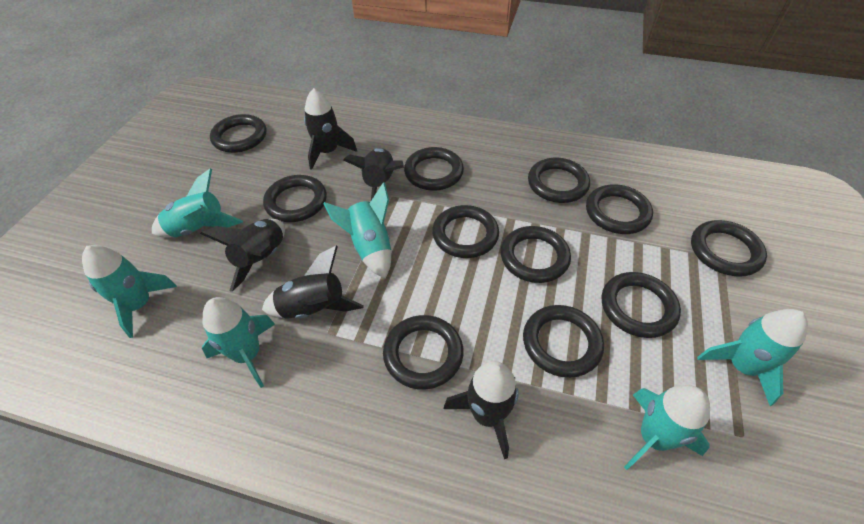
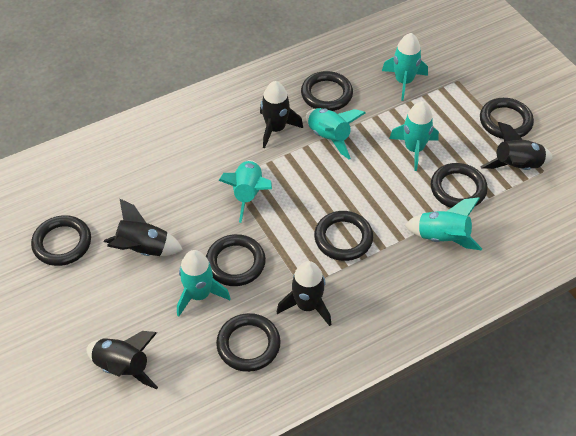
black ring: 11 -> 7

